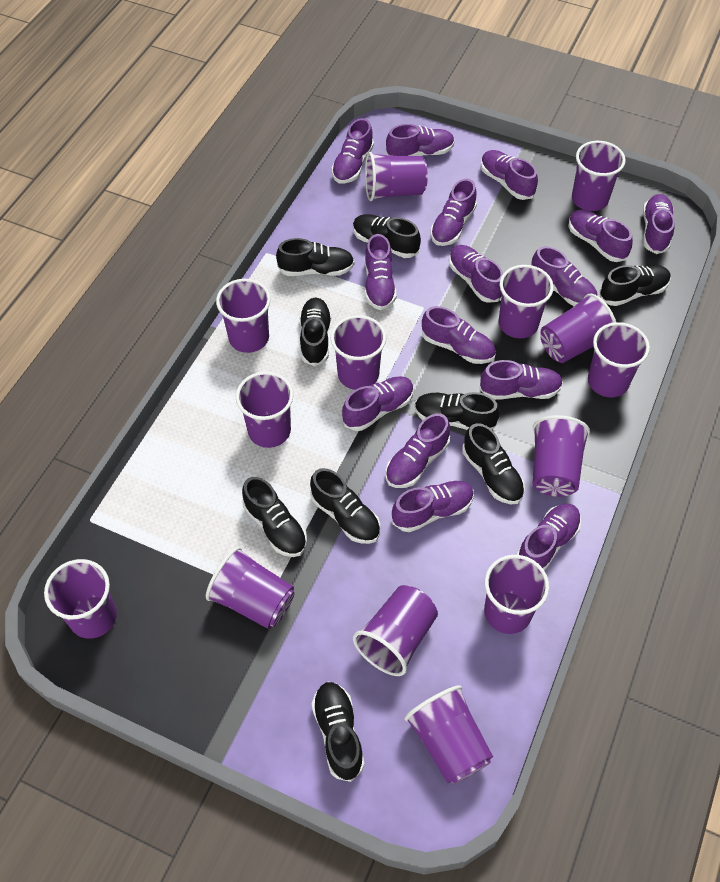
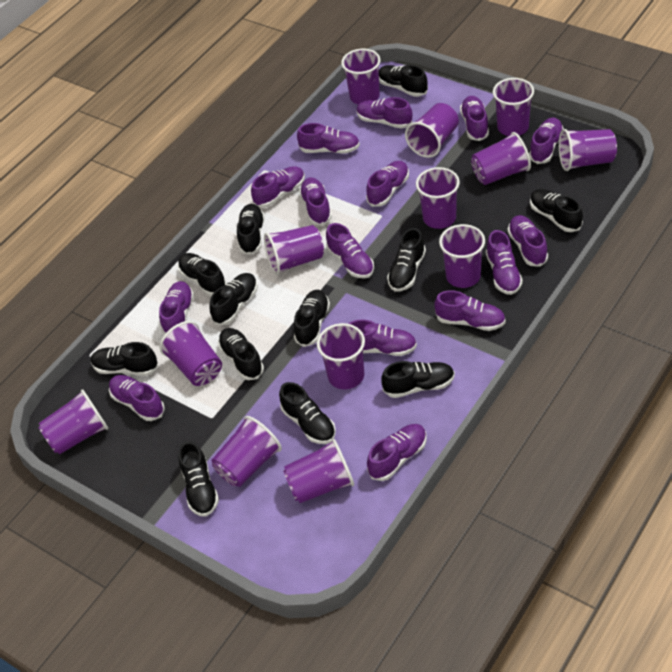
black shoe: 9 -> 12
purple cup: 14 -> 13

